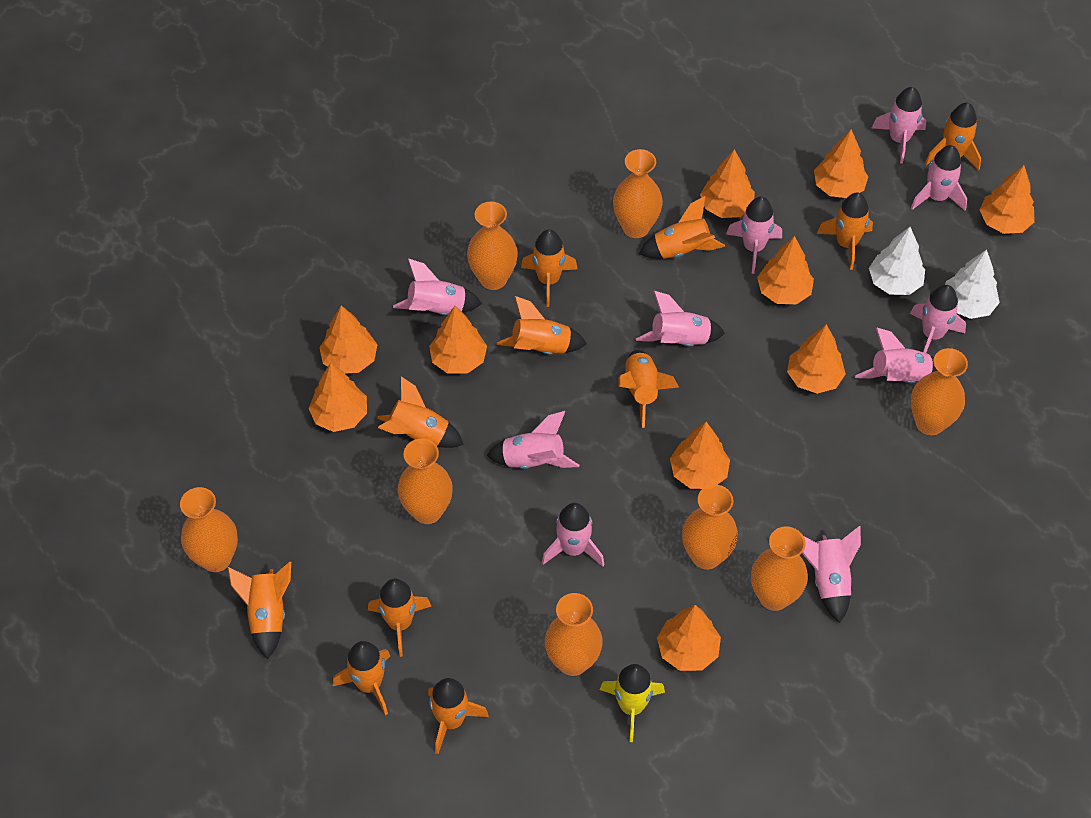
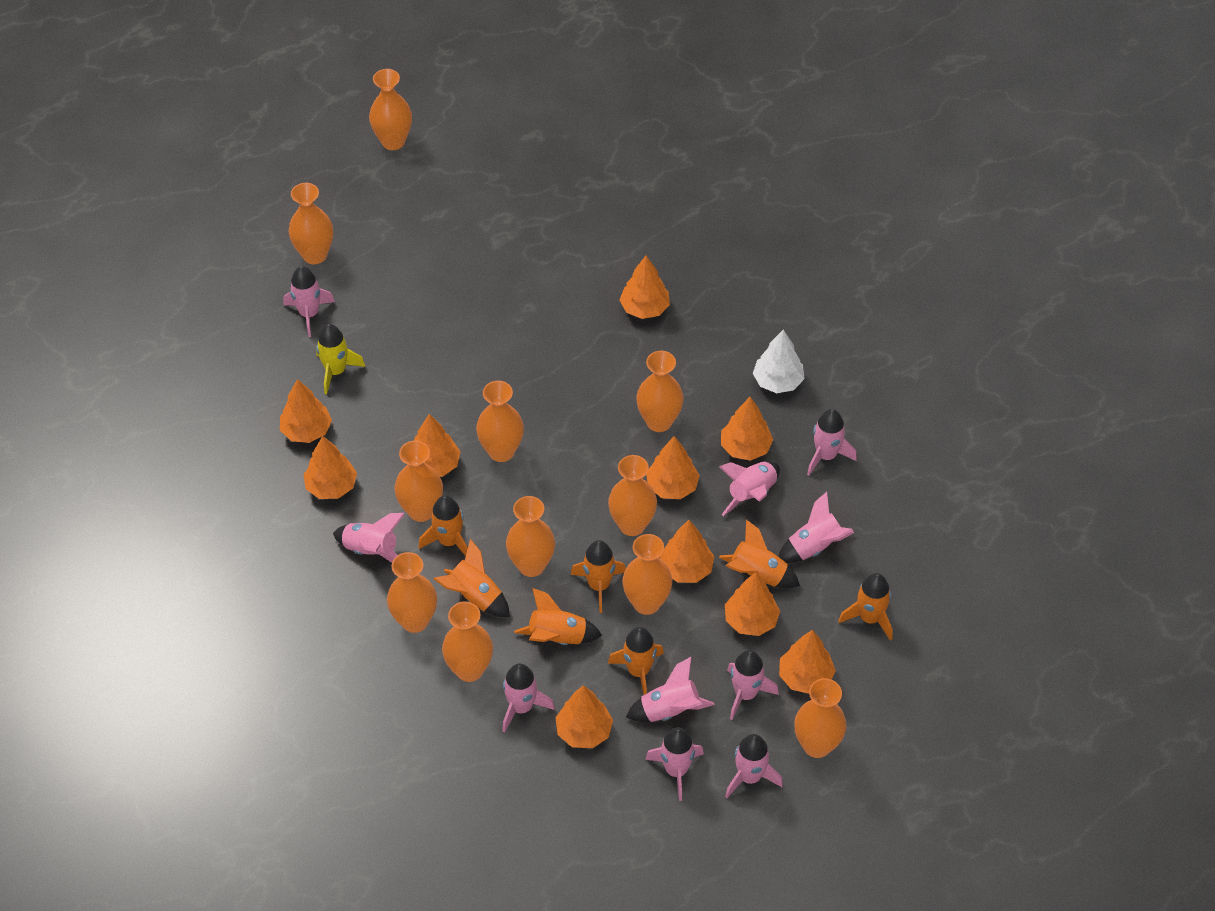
orange rocket: 11 -> 7
orange vase: 8 -> 11
white tree: 2 -> 1

